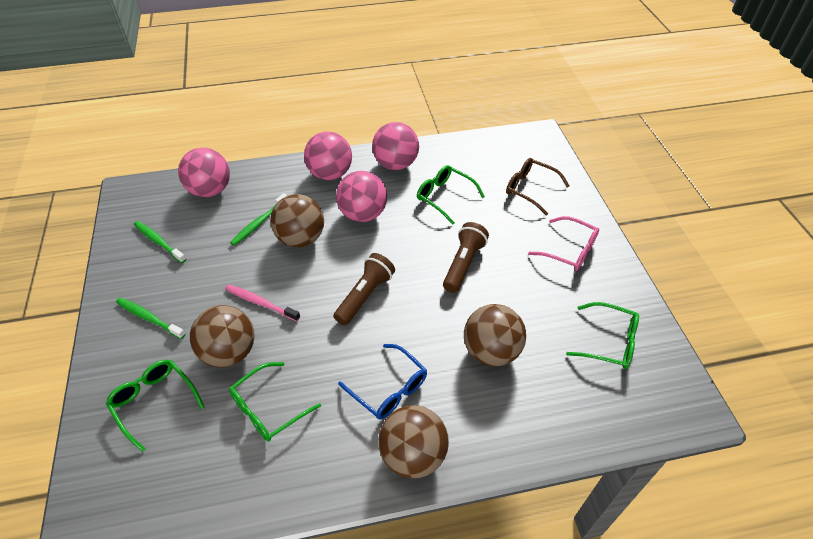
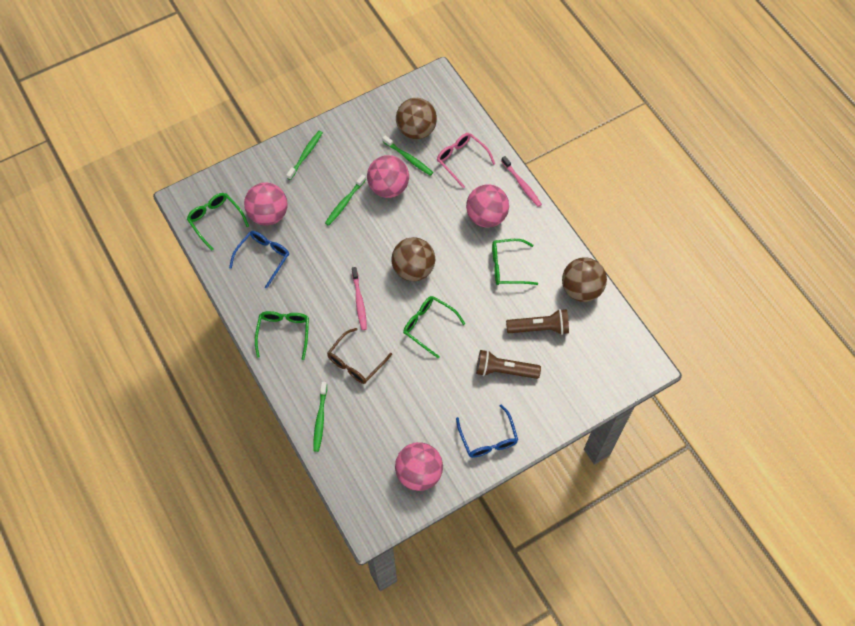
blue glasses: 1 -> 2
brown ball: 4 -> 3
green toothbrush: 3 -> 4
pink toothbrush: 1 -> 2

